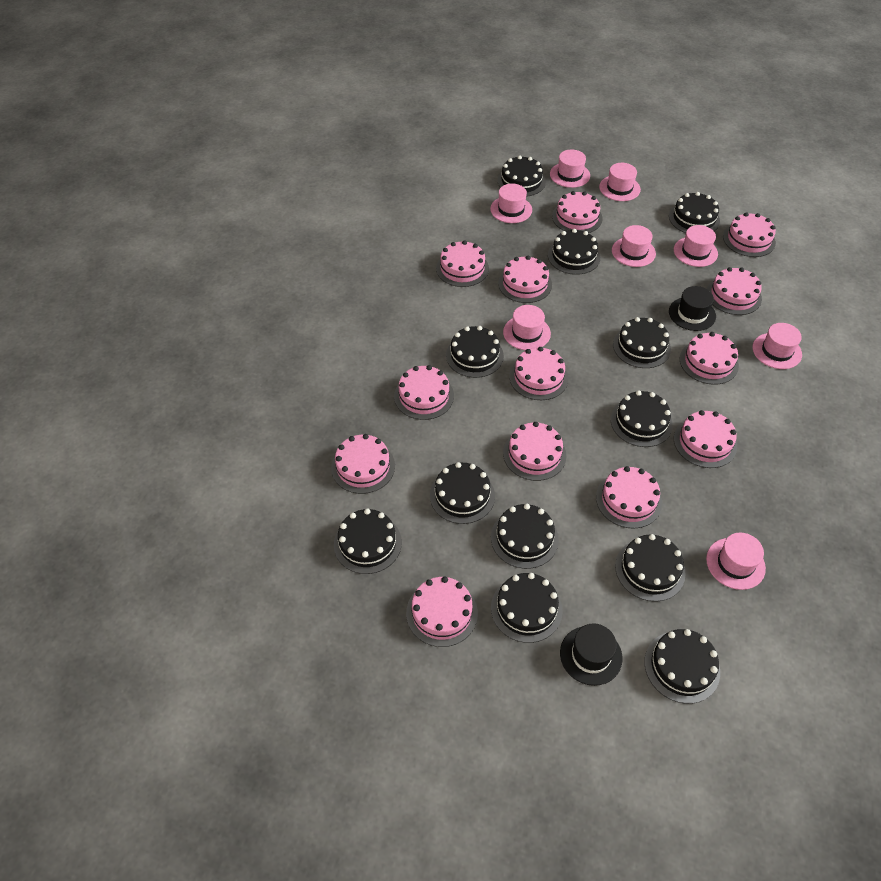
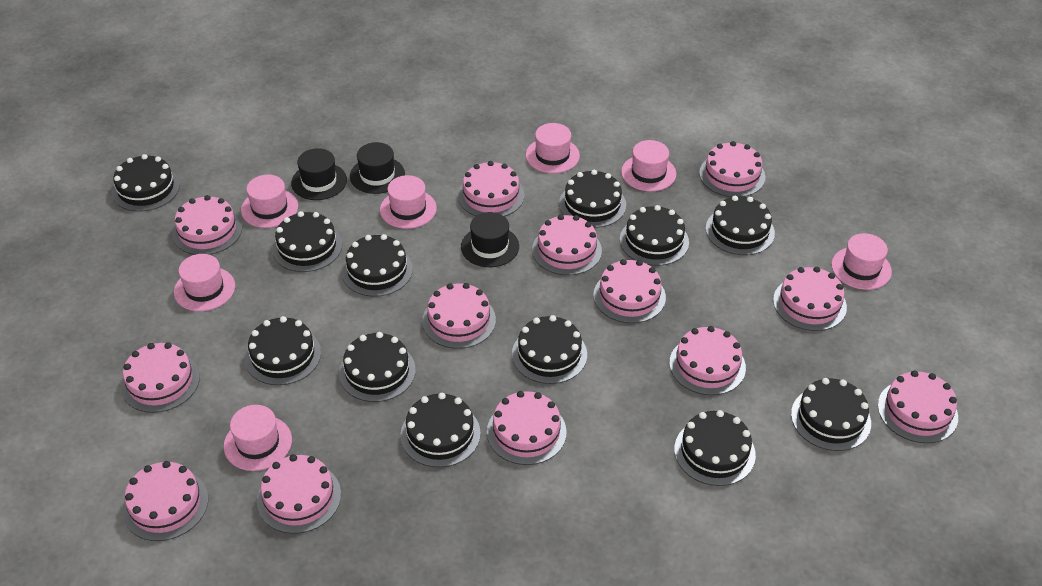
black hat: 2 -> 3
pink hat: 8 -> 7

